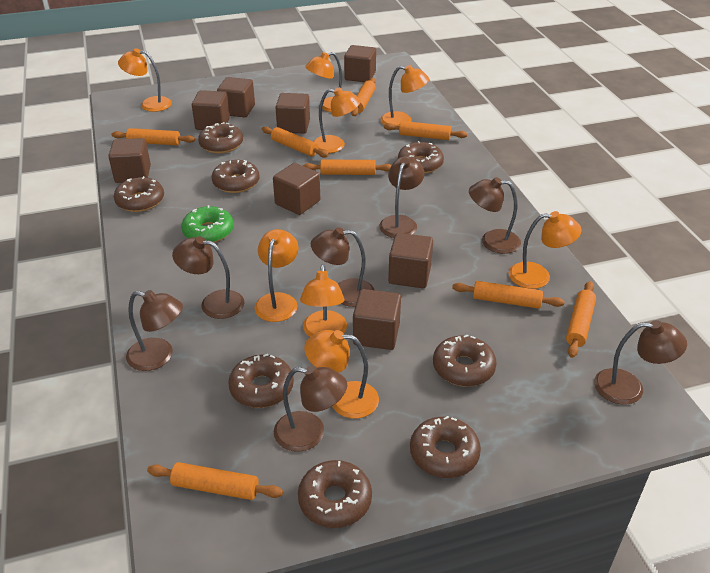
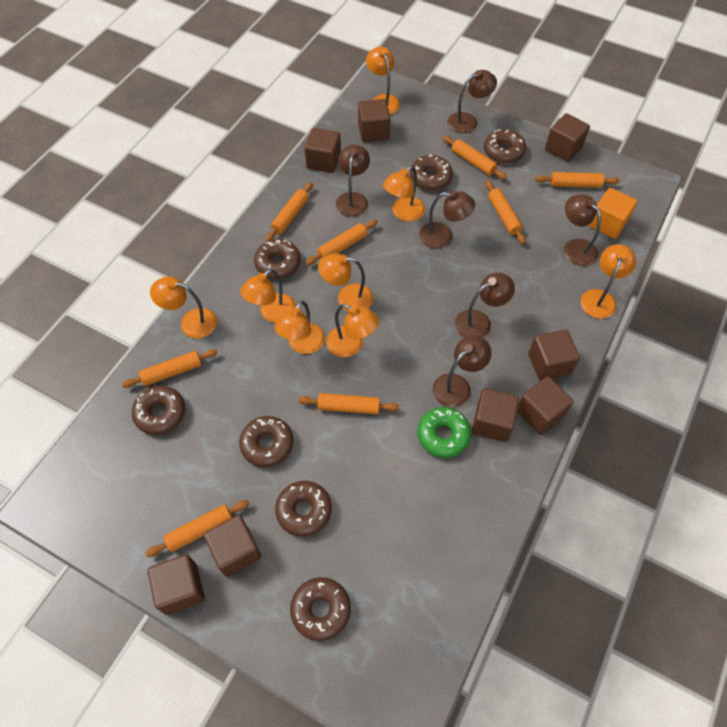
brown donut: 8 -> 7
brown lamp: 7 -> 6
orange cube: 0 -> 1

